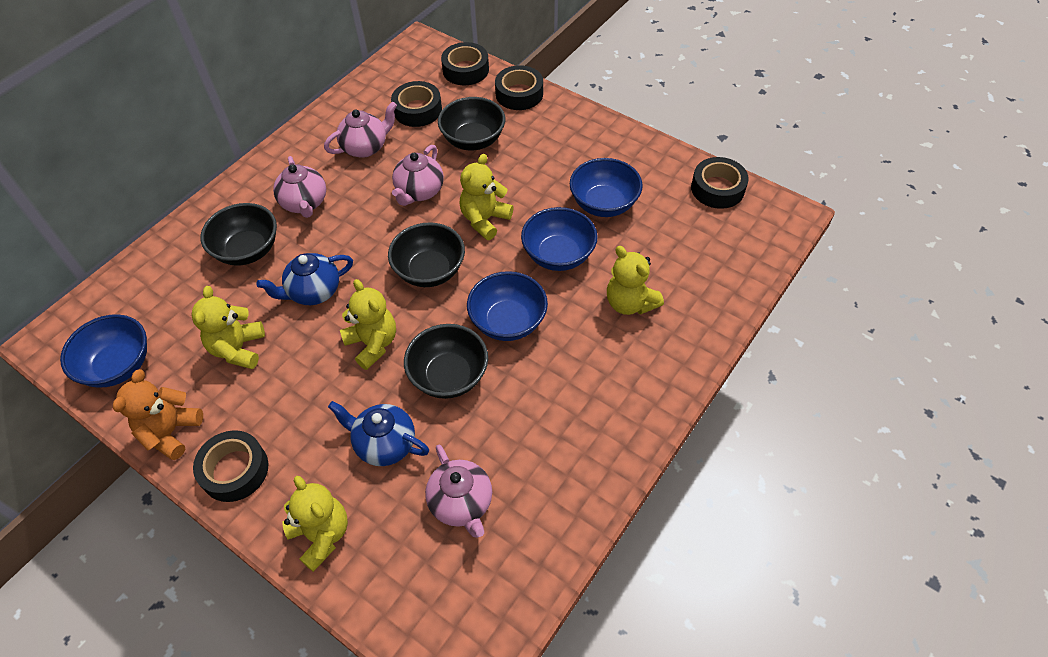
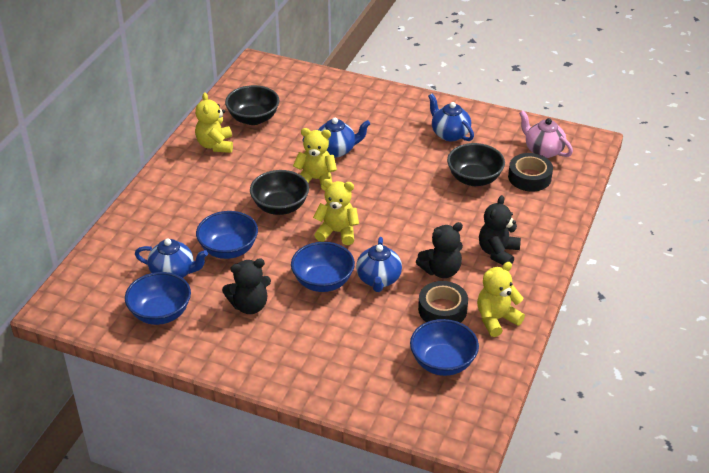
black bowl: 4 -> 3
black tape: 5 -> 2
black teddy bear: 0 -> 3
blue teapot: 2 -> 4
orange teddy bear: 1 -> 0
pink teapot: 4 -> 1
yellow teddy bear: 5 -> 4

